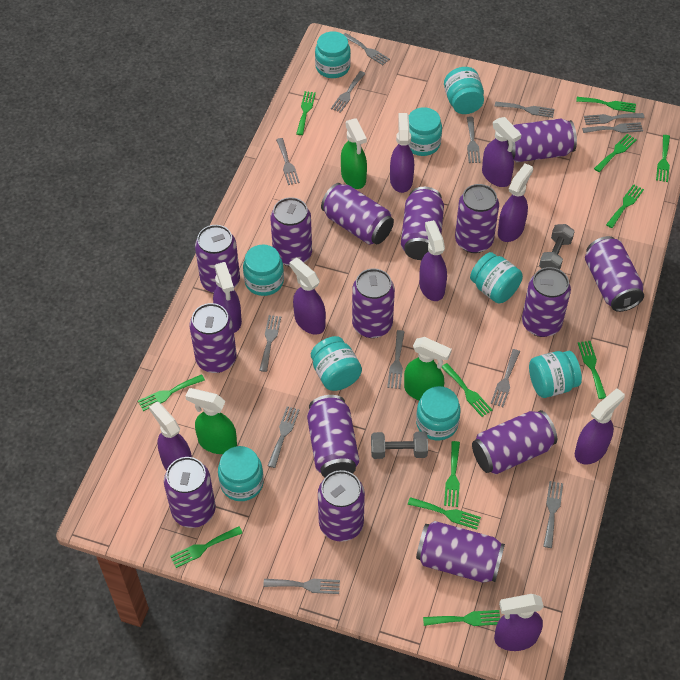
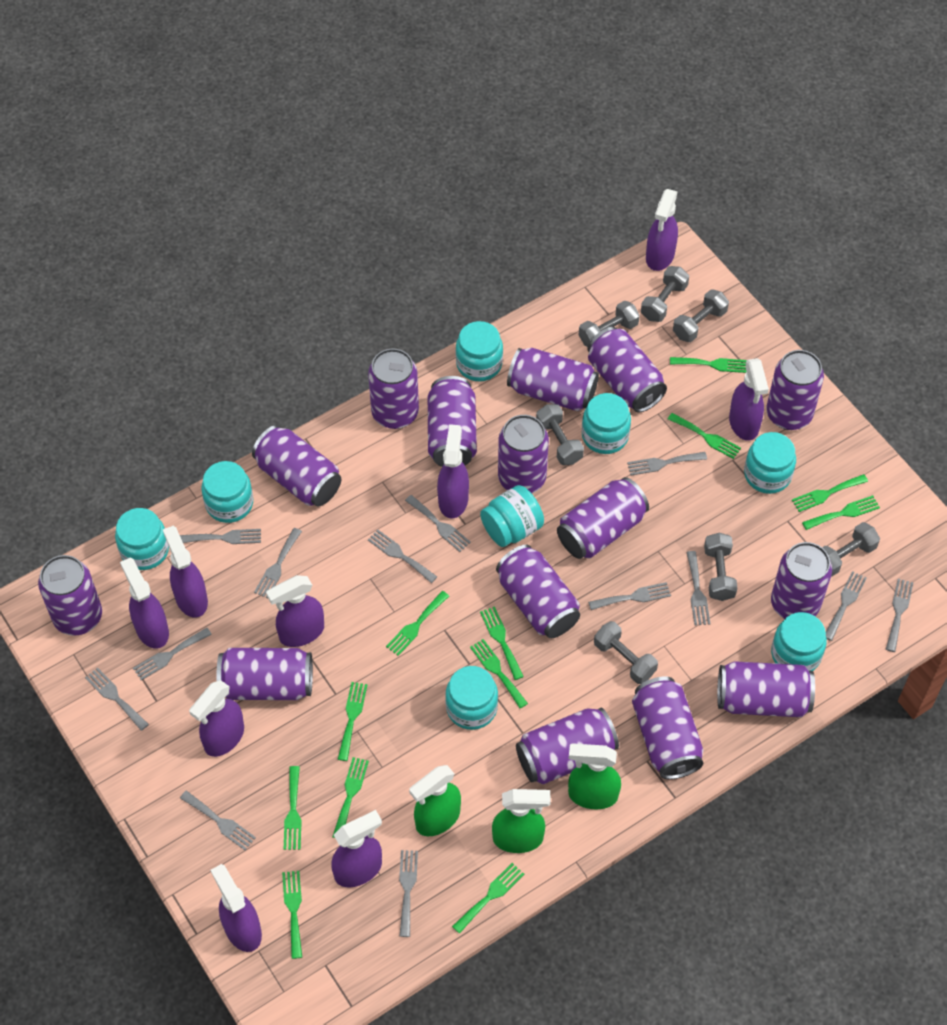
grey dumbbell: 2 -> 7
turquoise jar: 9 -> 8

